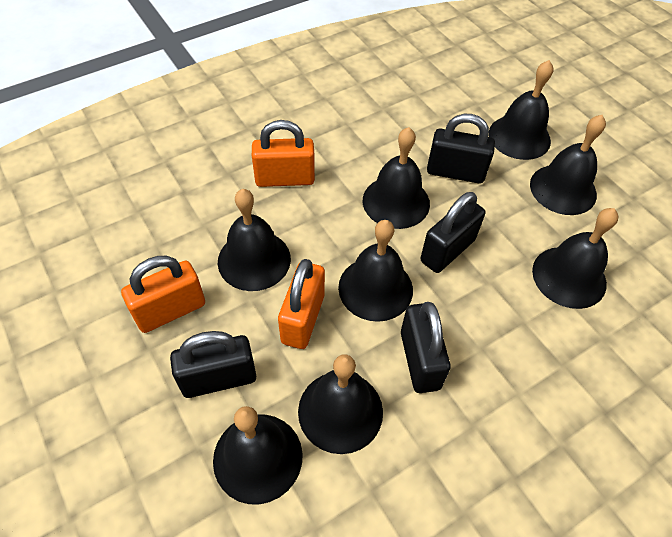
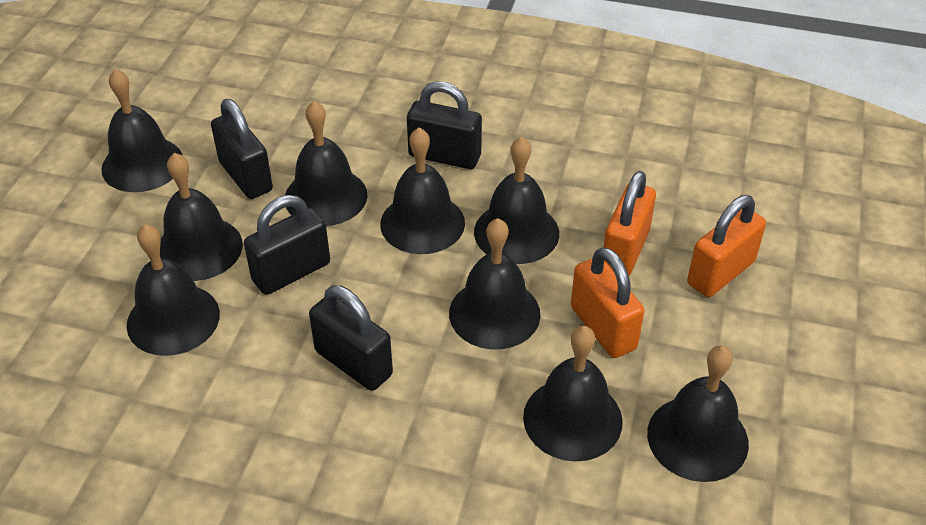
black bell: 8 -> 9

